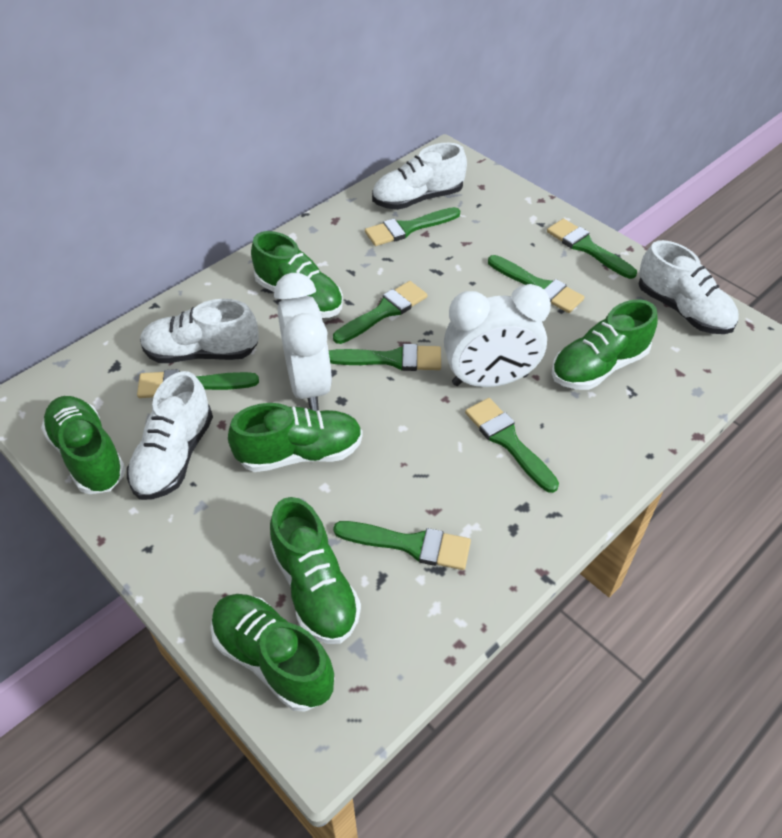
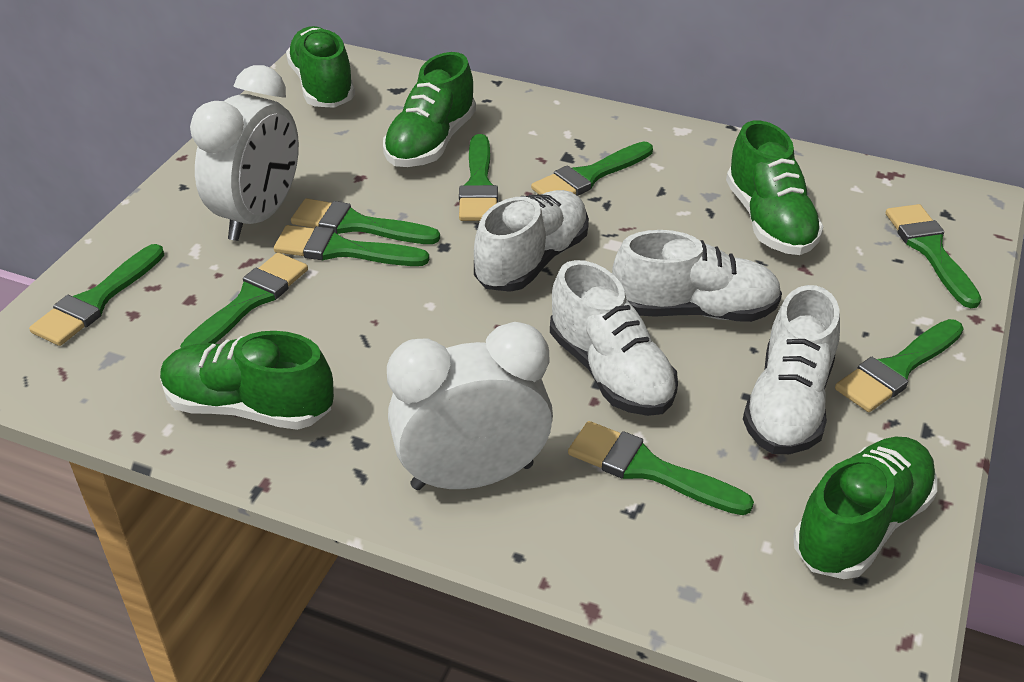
green brush: 8 -> 9
green shoe: 6 -> 5

